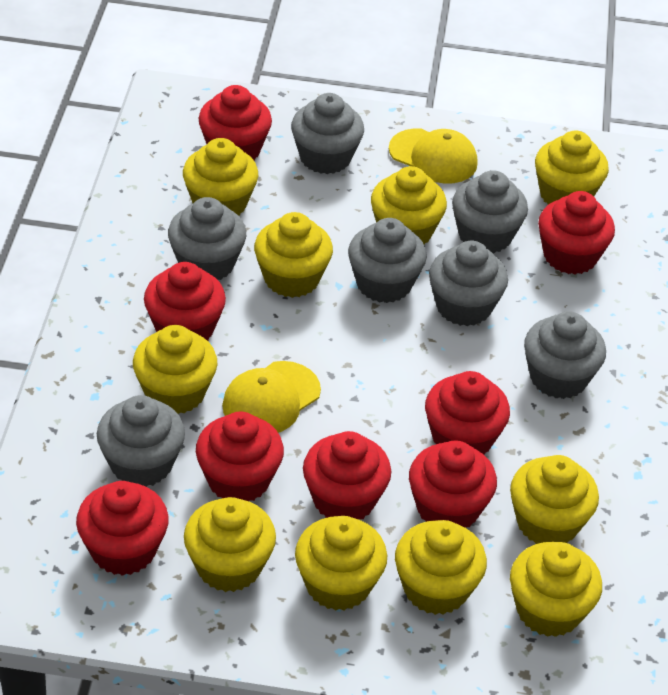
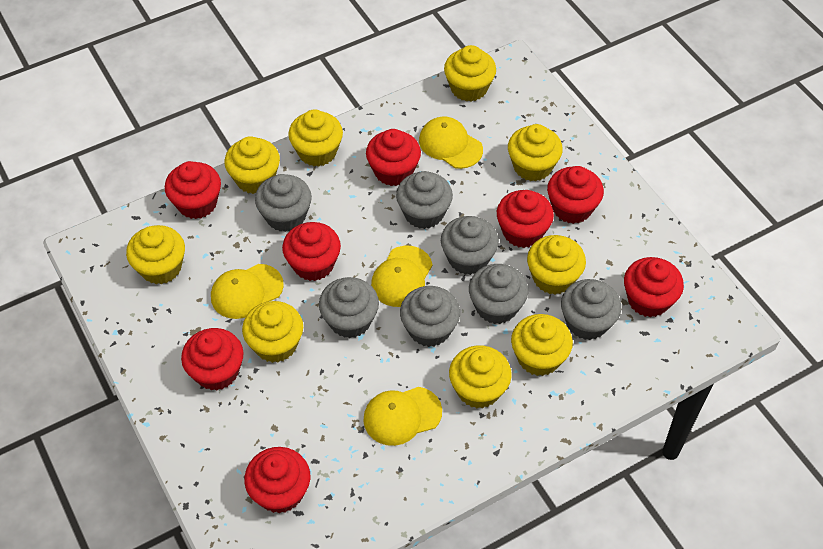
yellow cap: 2 -> 4
yellow cupcake: 10 -> 9

